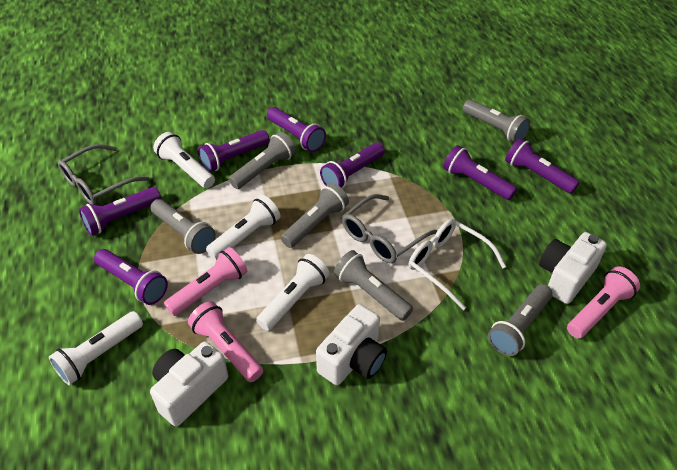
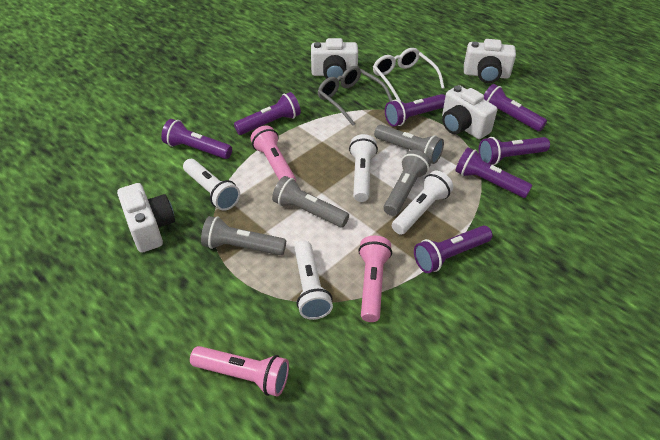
grey flashlight: 6 -> 4
grey glasses: 2 -> 1
white camera: 3 -> 4

